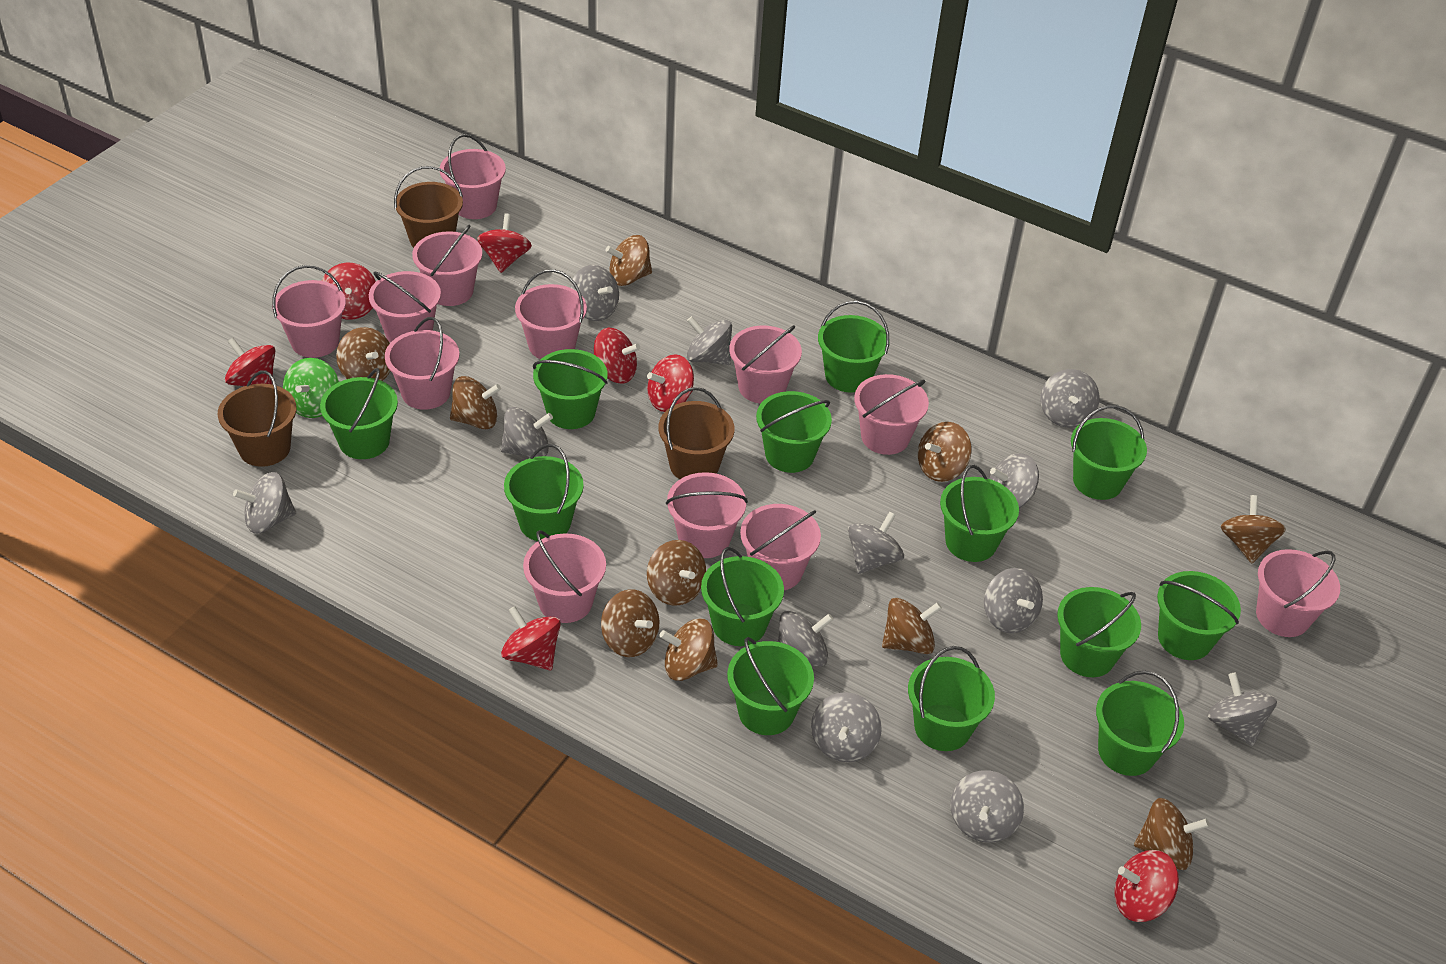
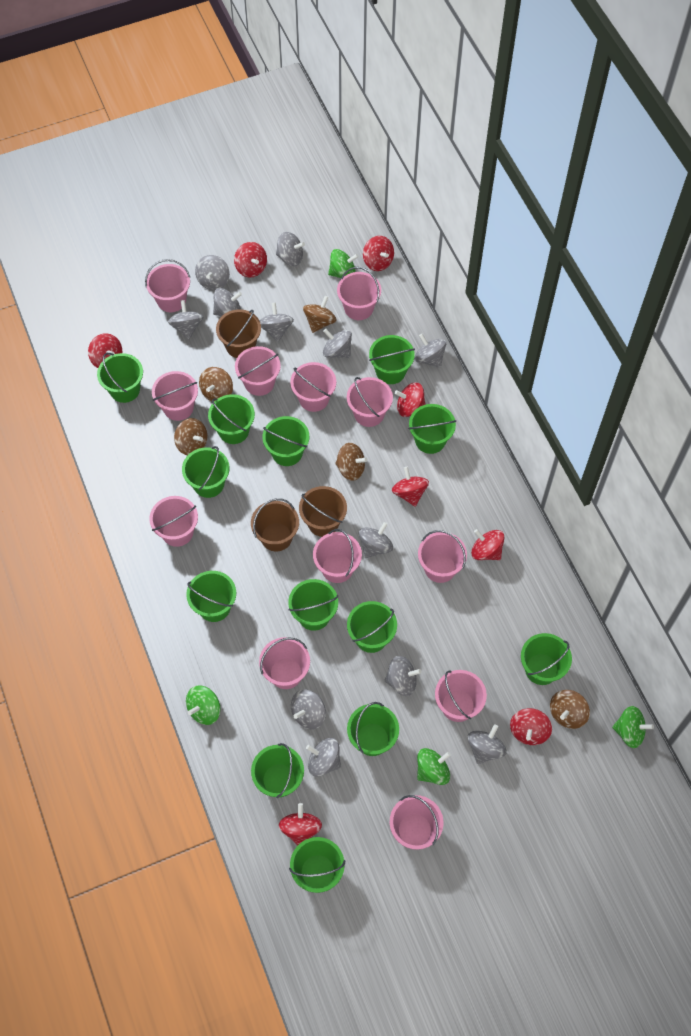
brown spinning top: 10 -> 5
green spinning top: 1 -> 4
red spinning top: 7 -> 8

